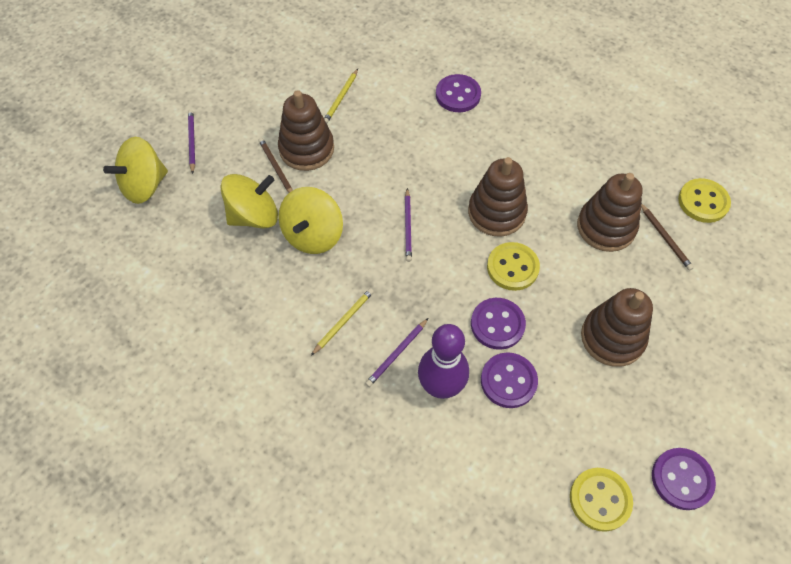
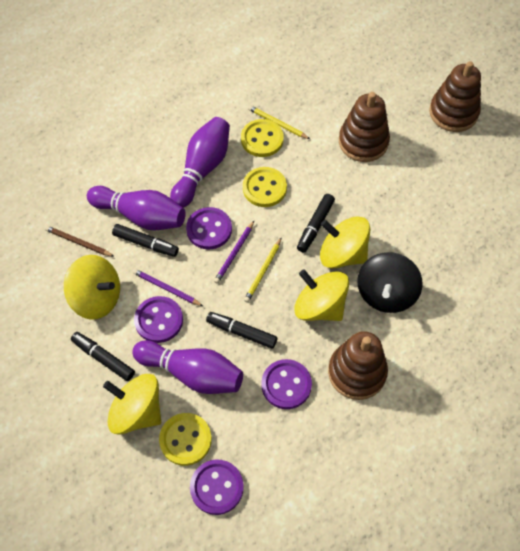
black marker: 0 -> 4
black spinning top: 0 -> 1
brown pencil: 2 -> 1
brown stacking toy: 4 -> 3
purple bowling pin: 1 -> 3
purple pencil: 3 -> 2
yellow spinning top: 3 -> 4

